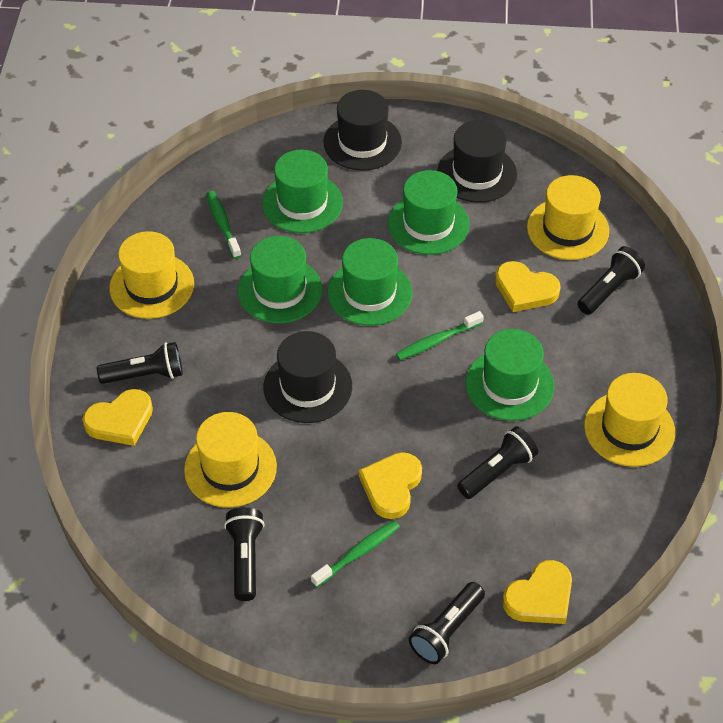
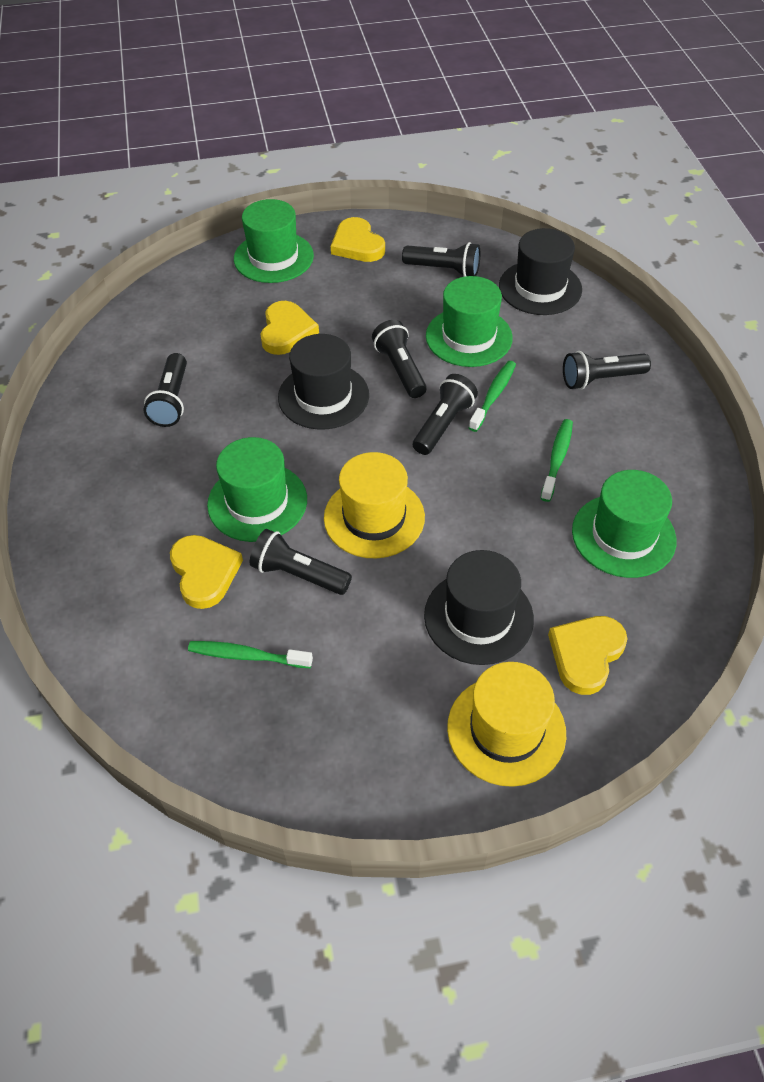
black flashlight: 5 -> 6
green hat: 5 -> 4
yellow hat: 4 -> 2

